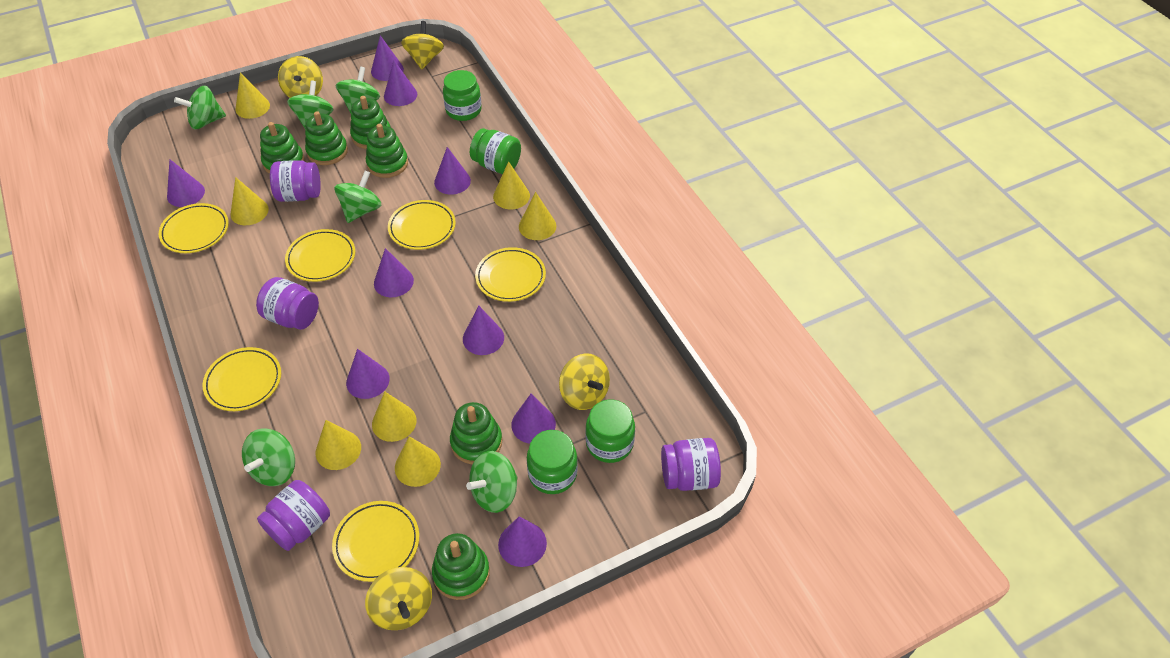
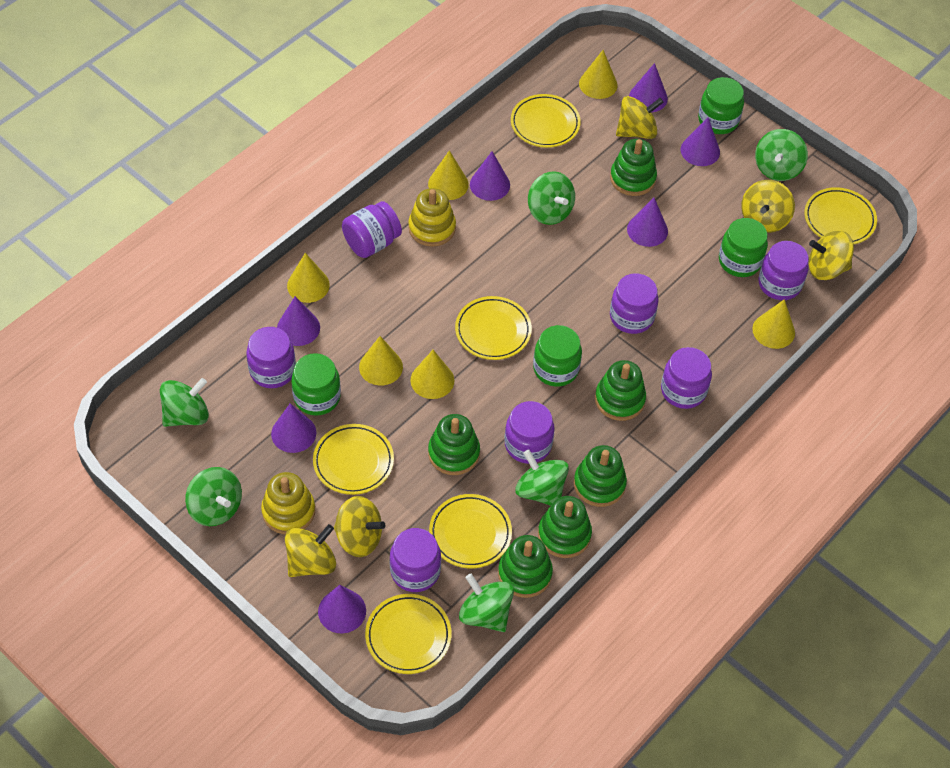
purple cone: 9 -> 7
purple jar: 4 -> 7
yellow cone: 7 -> 6
yellow spinning top: 4 -> 5
yellow stacking toy: 0 -> 2

